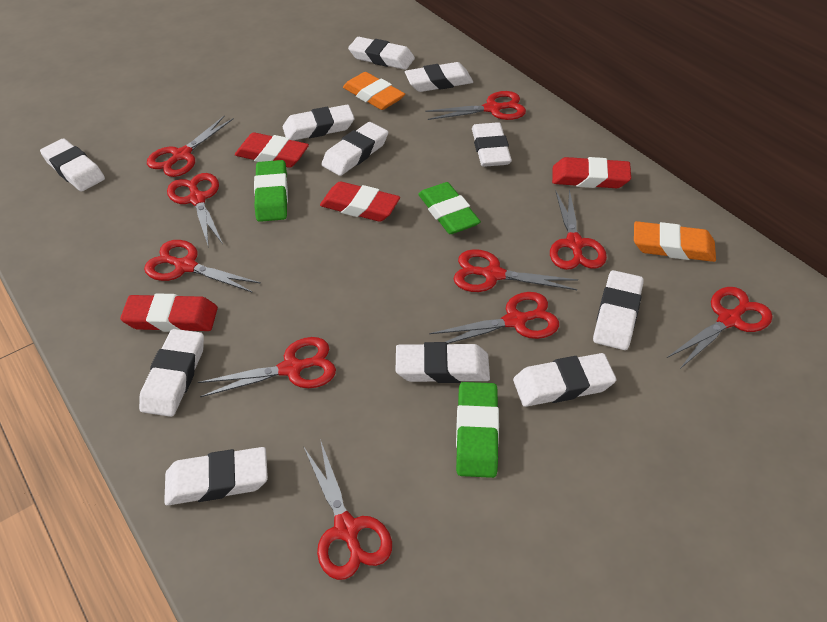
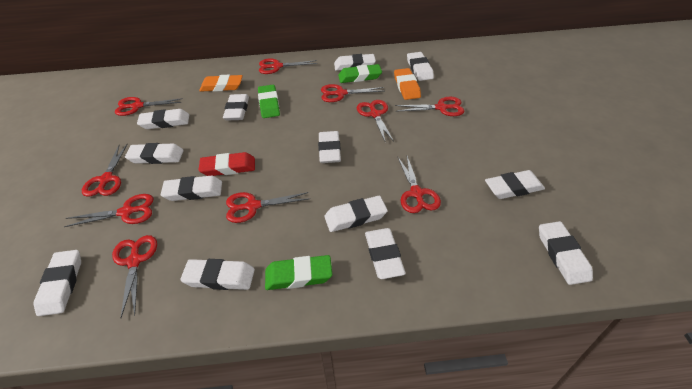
red eraser: 4 -> 1
white eraser: 11 -> 13

